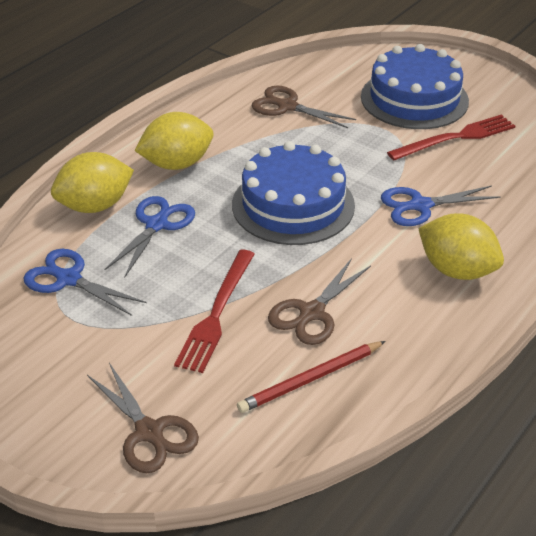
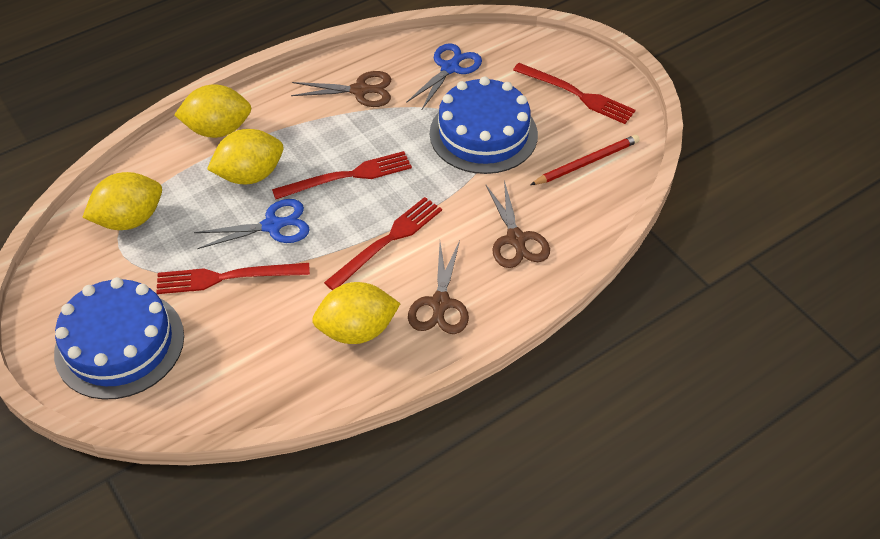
blue scissors: 3 -> 2
red fork: 2 -> 4
yellow lemon: 3 -> 4

